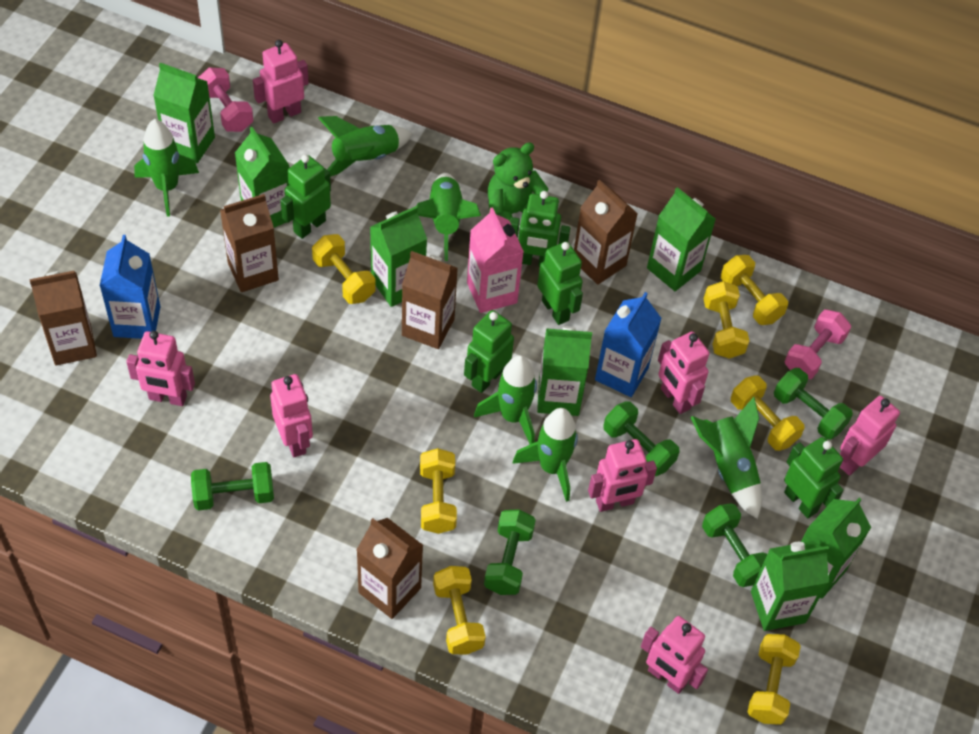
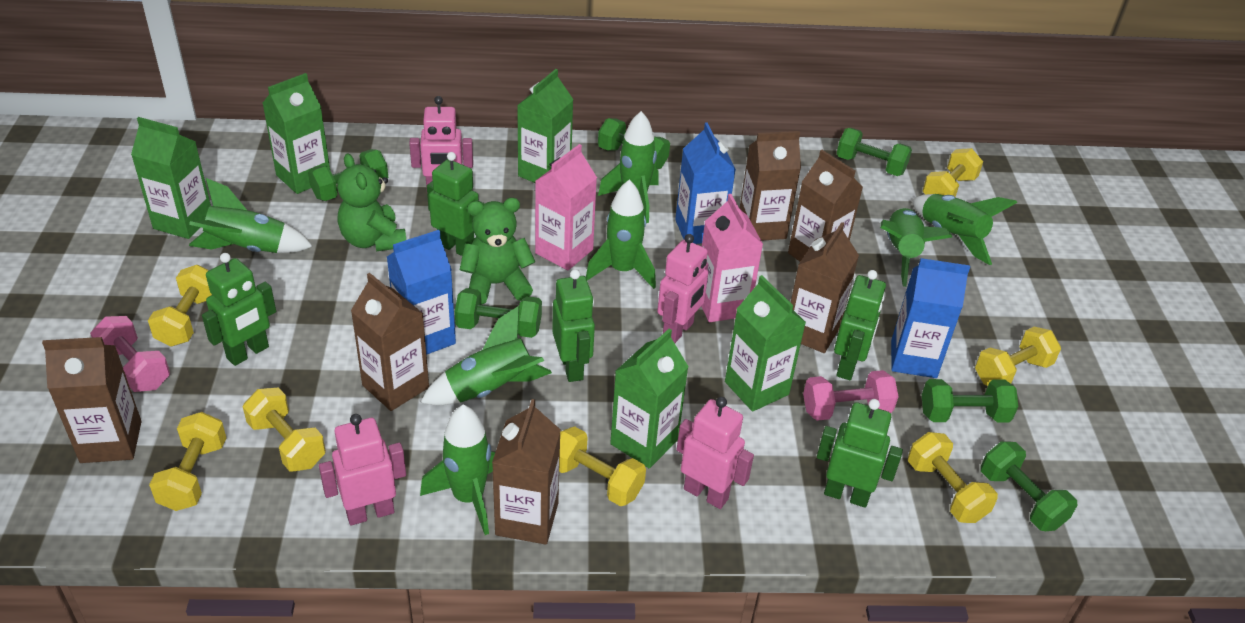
blue carton: 2 -> 3
brown carton: 5 -> 6
green carton: 7 -> 5
green dumbbell: 5 -> 6
green rocket: 6 -> 7
green teddy bear: 1 -> 2
pink carton: 1 -> 2
pink robot: 7 -> 4

